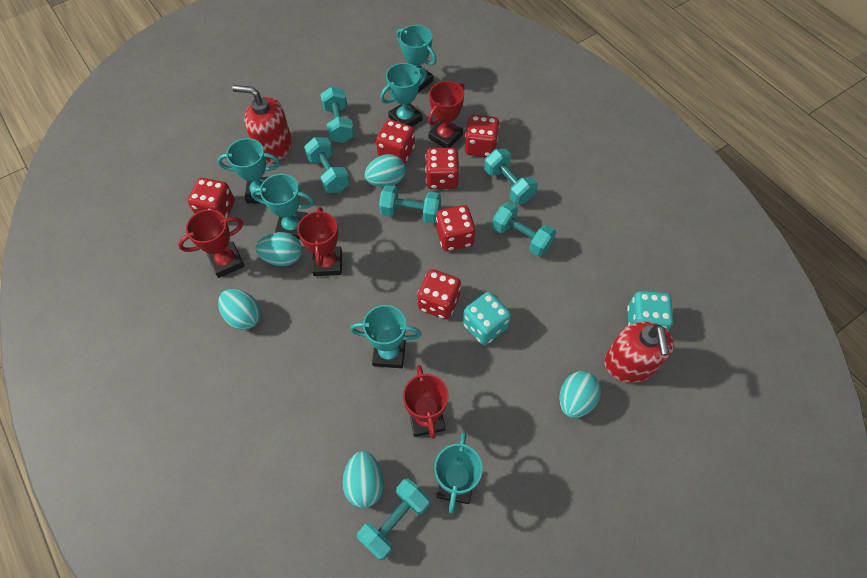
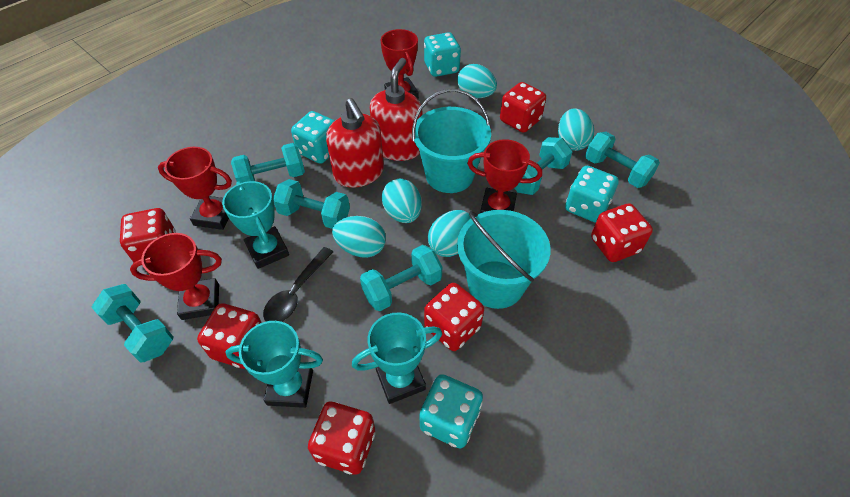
black spoon: 0 -> 1
turquoise bucket: 0 -> 2
turquoise dice: 2 -> 4
turquoise trophy: 6 -> 3

